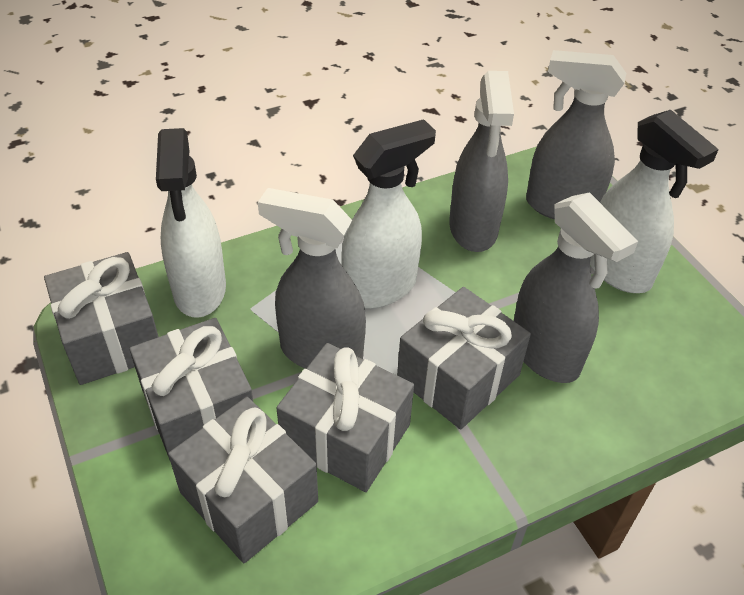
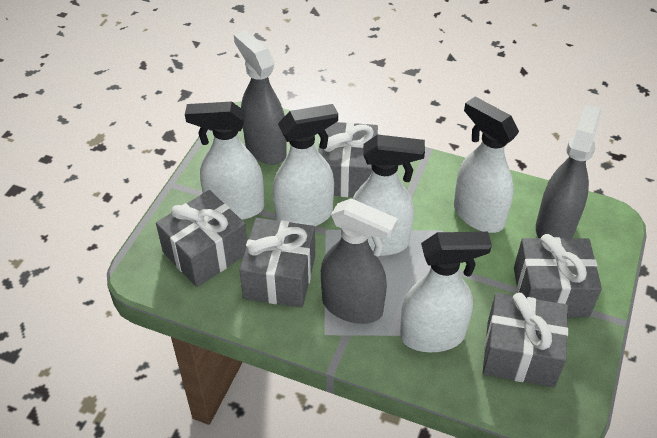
grey spray bottle: 4 -> 3
white spray bottle: 3 -> 5

